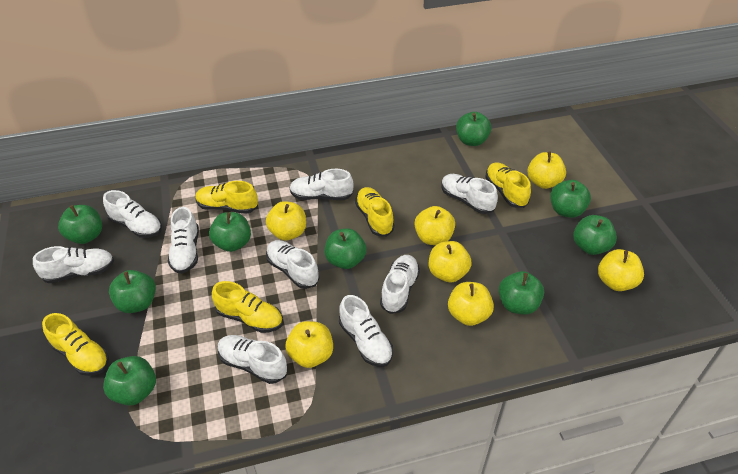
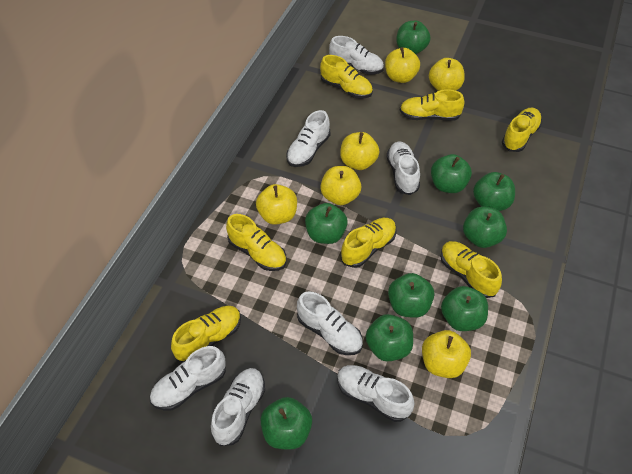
white shoe: 9 -> 7
yellow apple: 7 -> 6
yellow shoe: 5 -> 7

